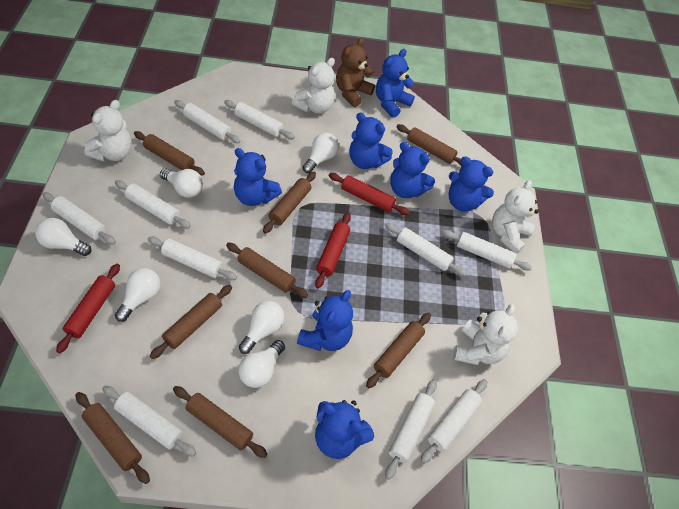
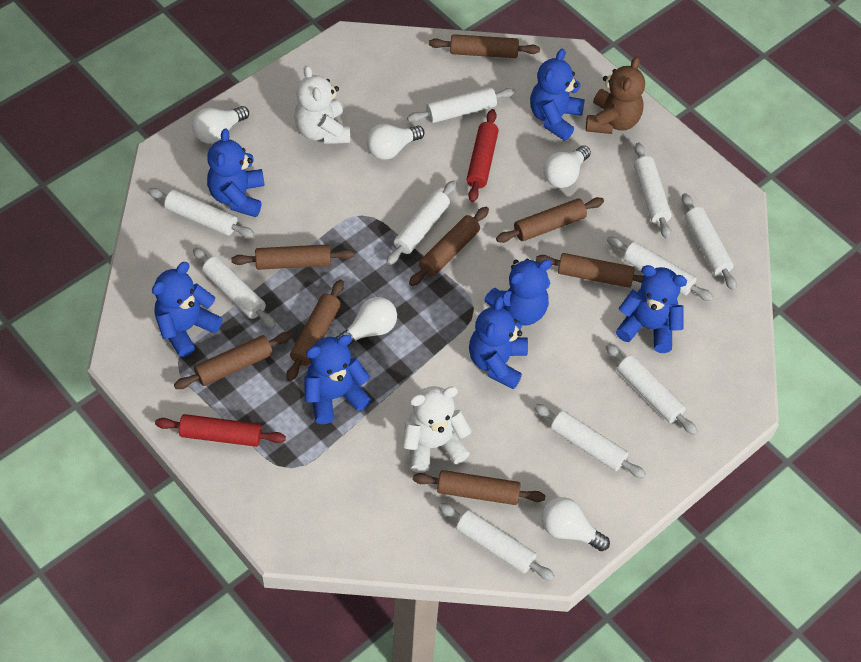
red rolling pin: 3 -> 2
white light bulb: 6 -> 5
white teddy bear: 4 -> 2

